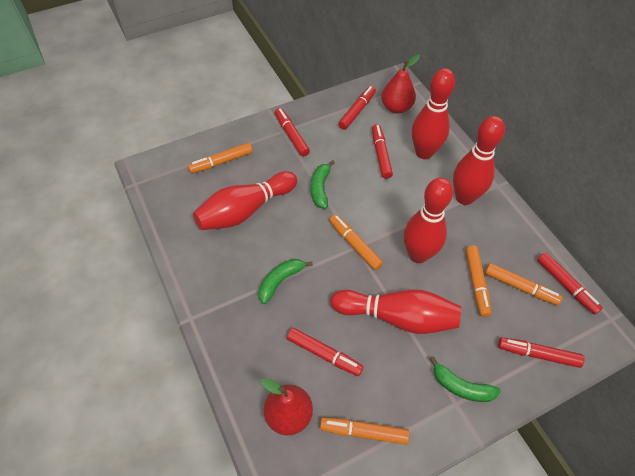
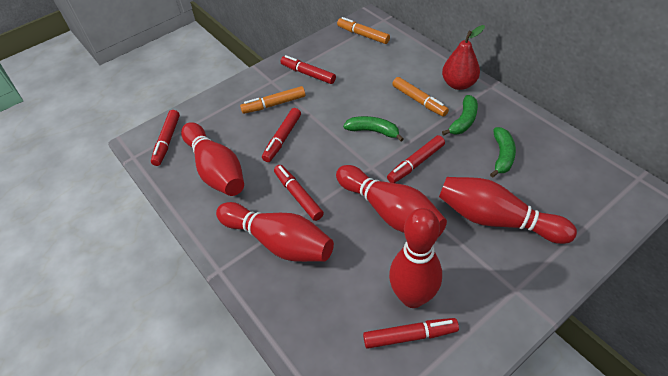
orange marker: 5 -> 3
red pear: 2 -> 1

